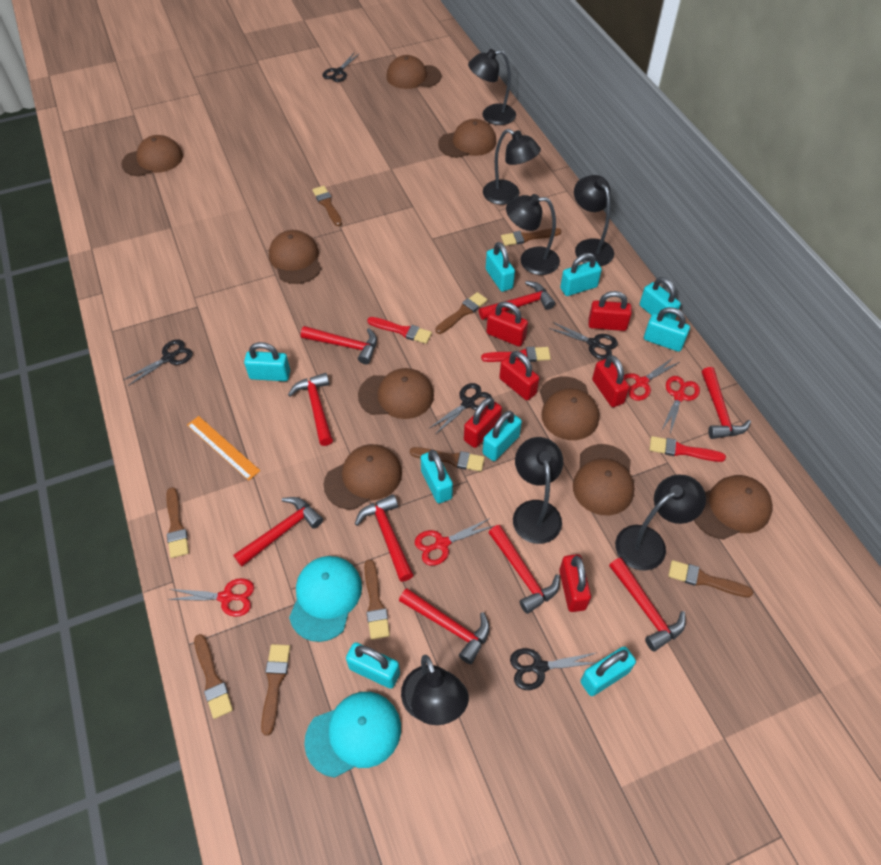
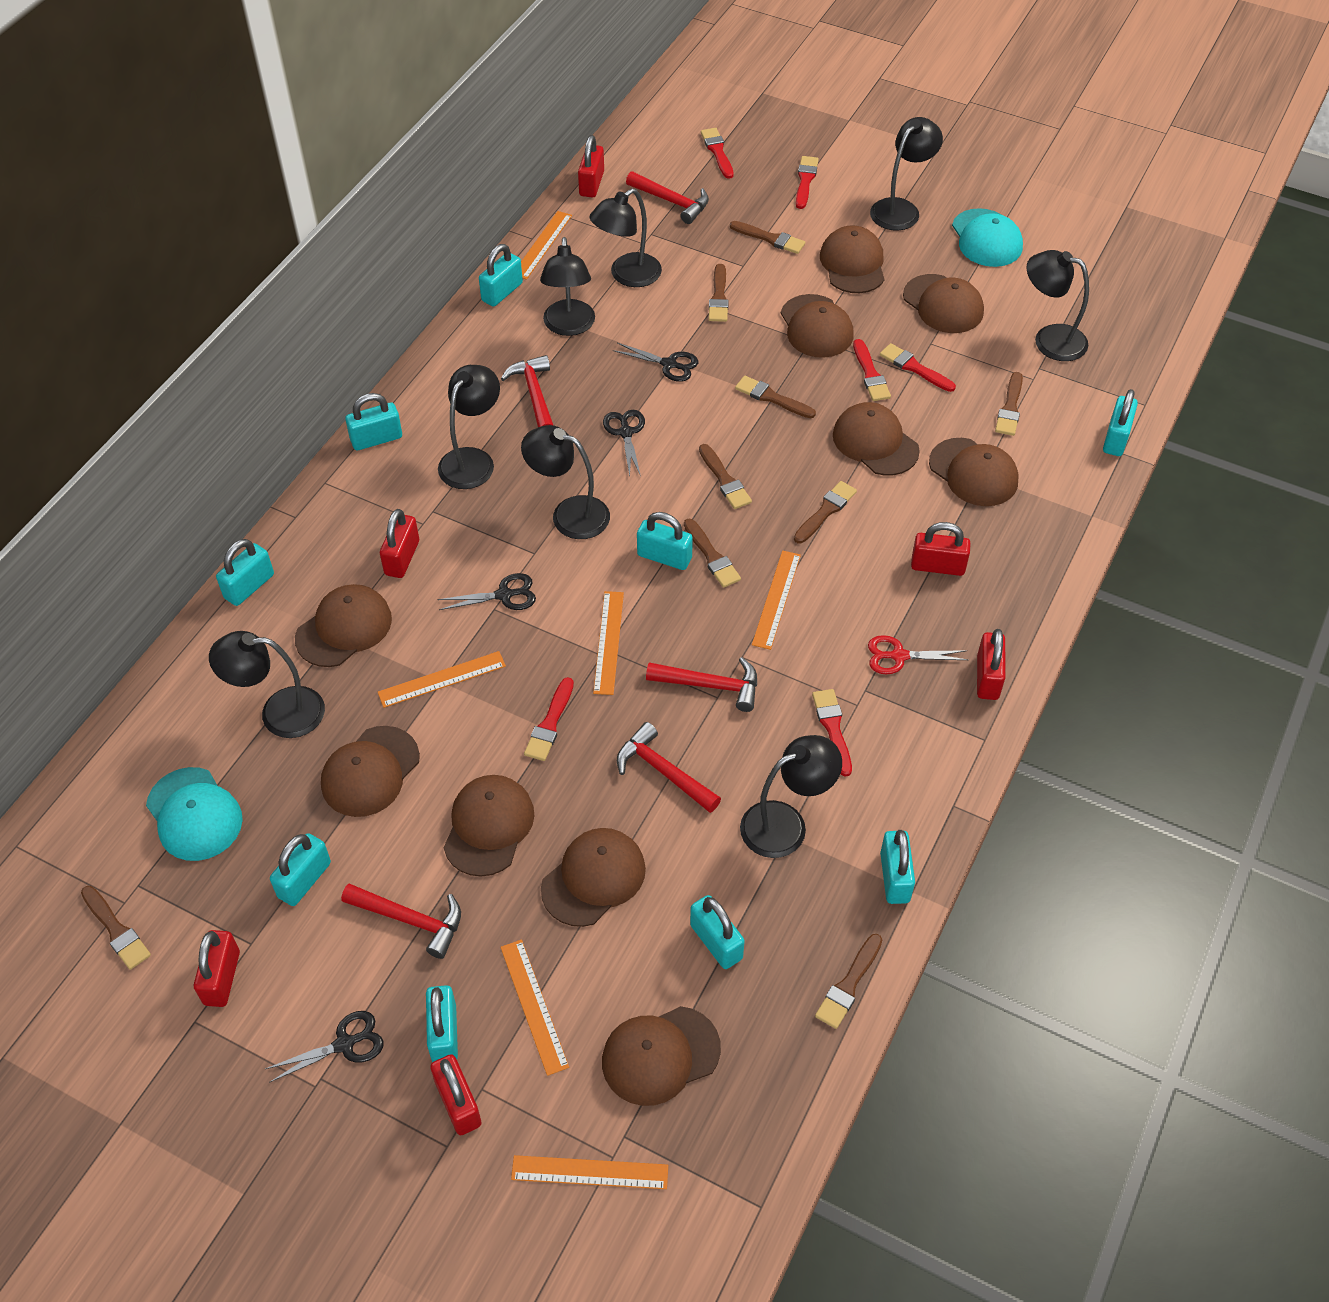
black lamp: 7 -> 8
black scissors: 5 -> 4
brown cap: 9 -> 10
orange ruler: 1 -> 6
red brush: 3 -> 6
red hammer: 9 -> 5
red scissors: 4 -> 1

